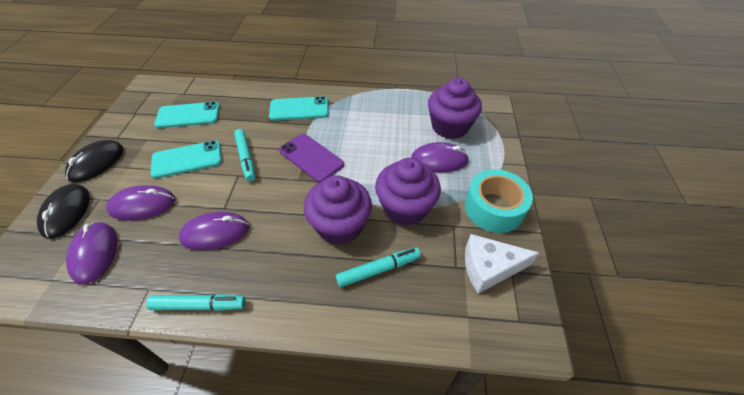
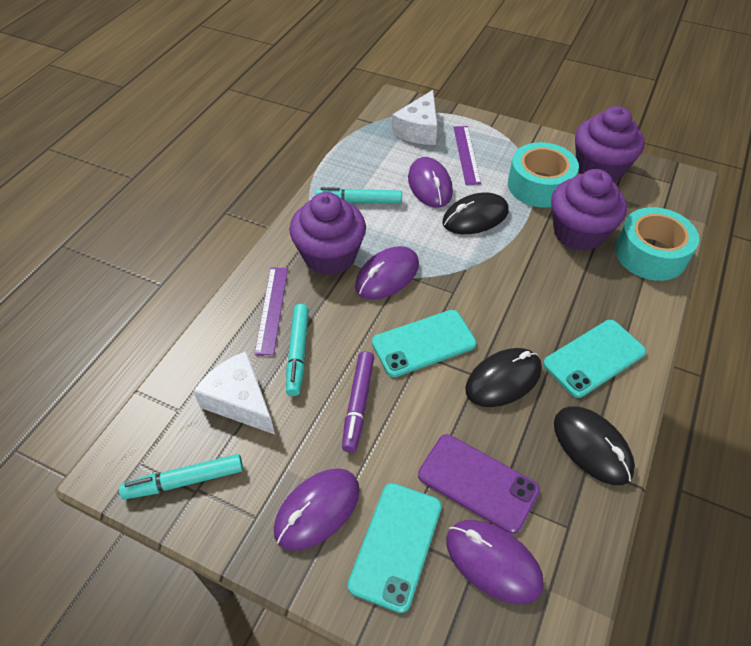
black mouse: 2 -> 3
purple marker: 0 -> 1
purple ruler: 0 -> 2
turquoise tape: 1 -> 2
white cheese: 1 -> 2

